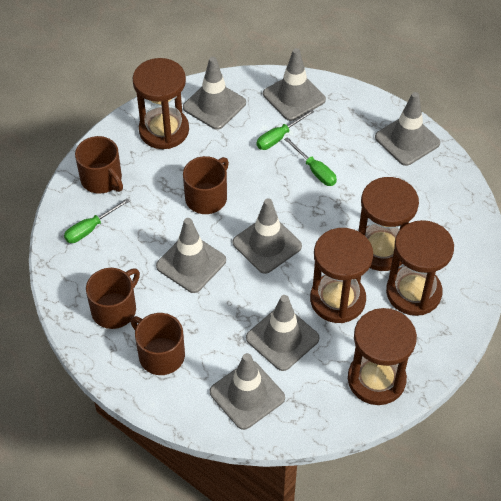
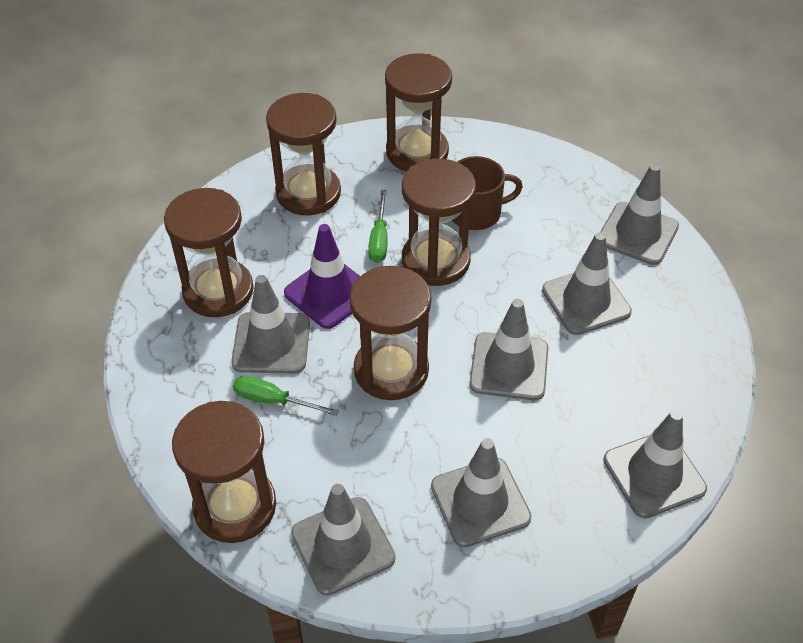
brown hourglass: 5 -> 6
brown mug: 4 -> 1
green screwdriver: 3 -> 2
purple traffic cone: 0 -> 1

